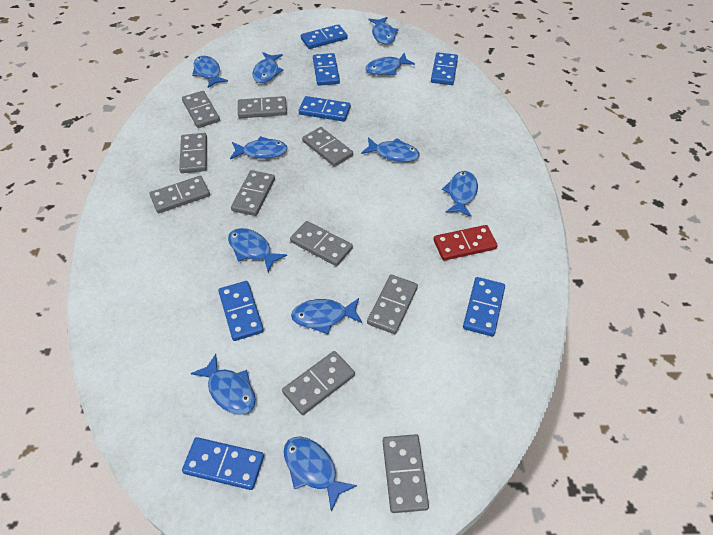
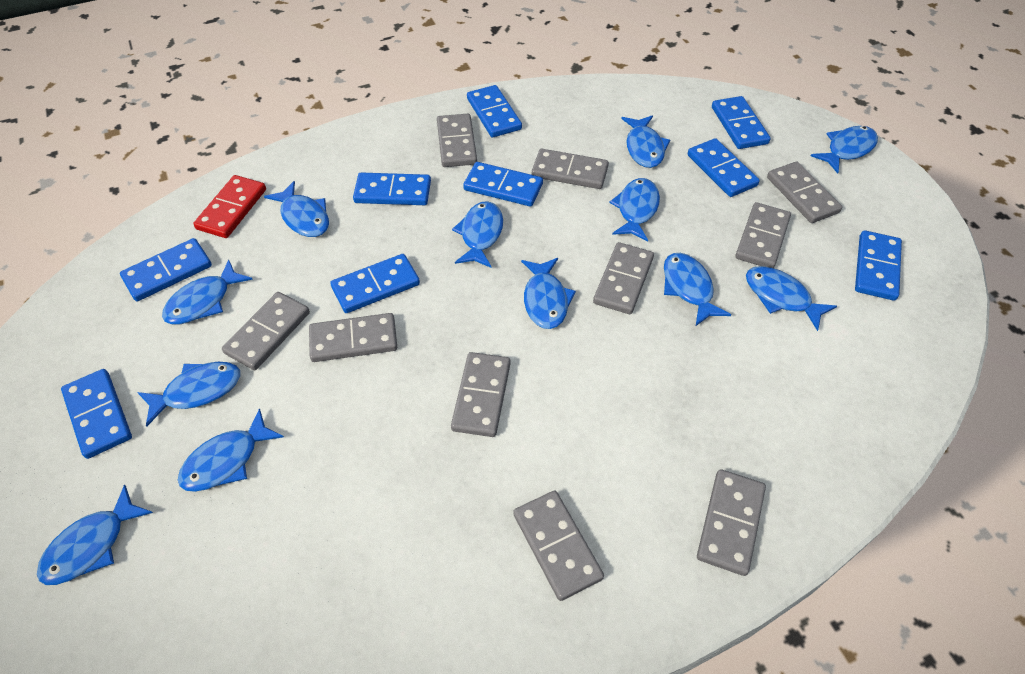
blue domino: 7 -> 9
blue fish: 11 -> 12

